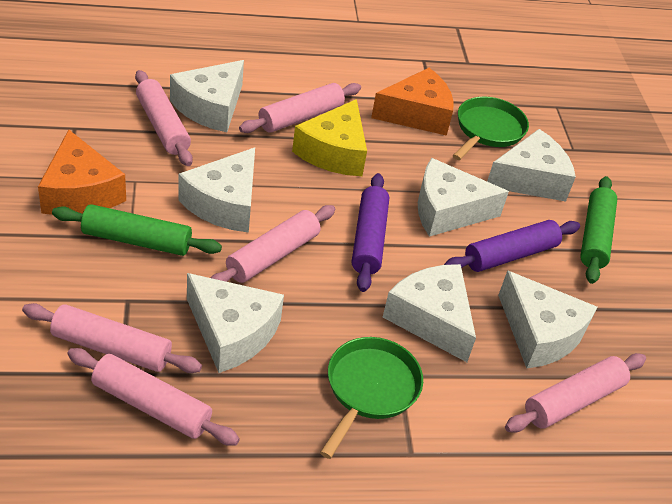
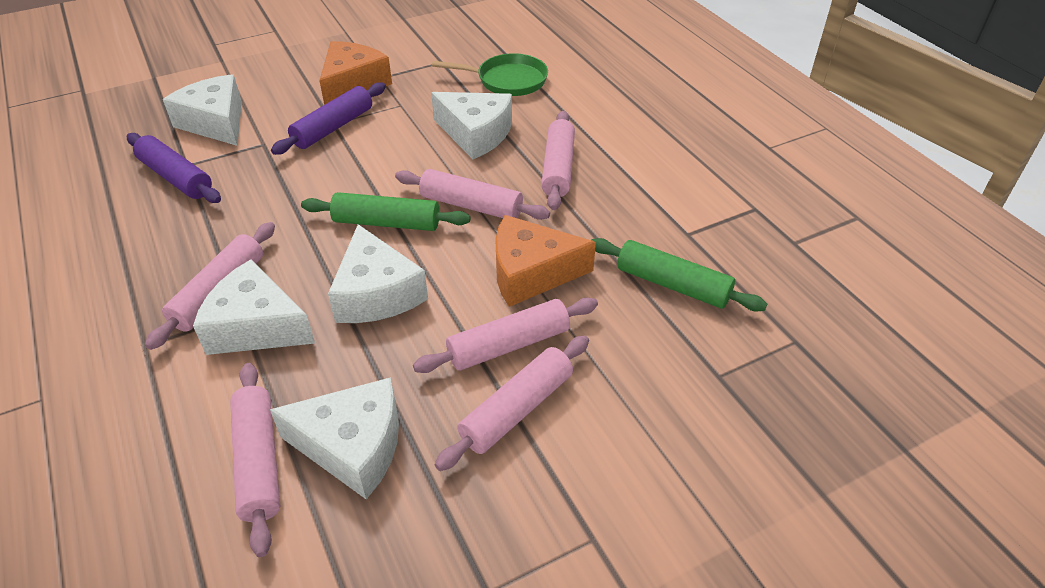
green pan: 2 -> 1
white cheese: 7 -> 5
yellow cheese: 1 -> 0

